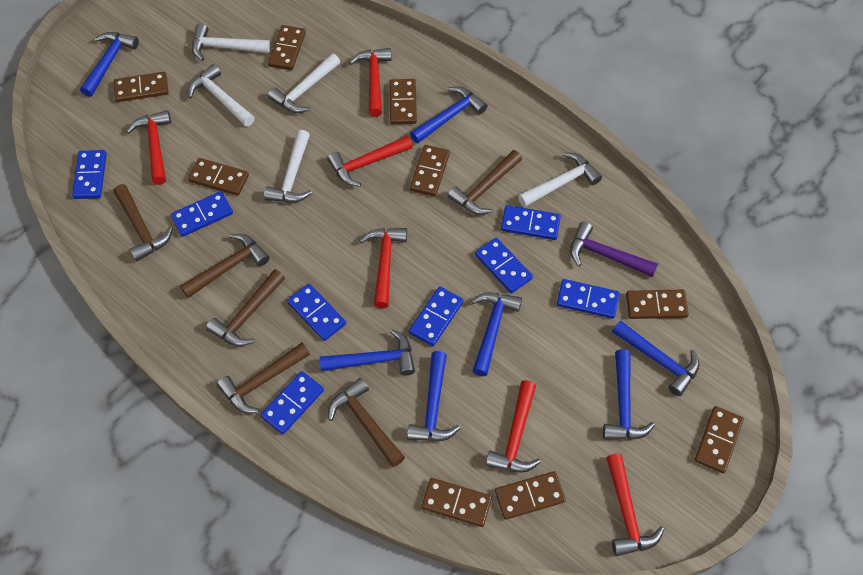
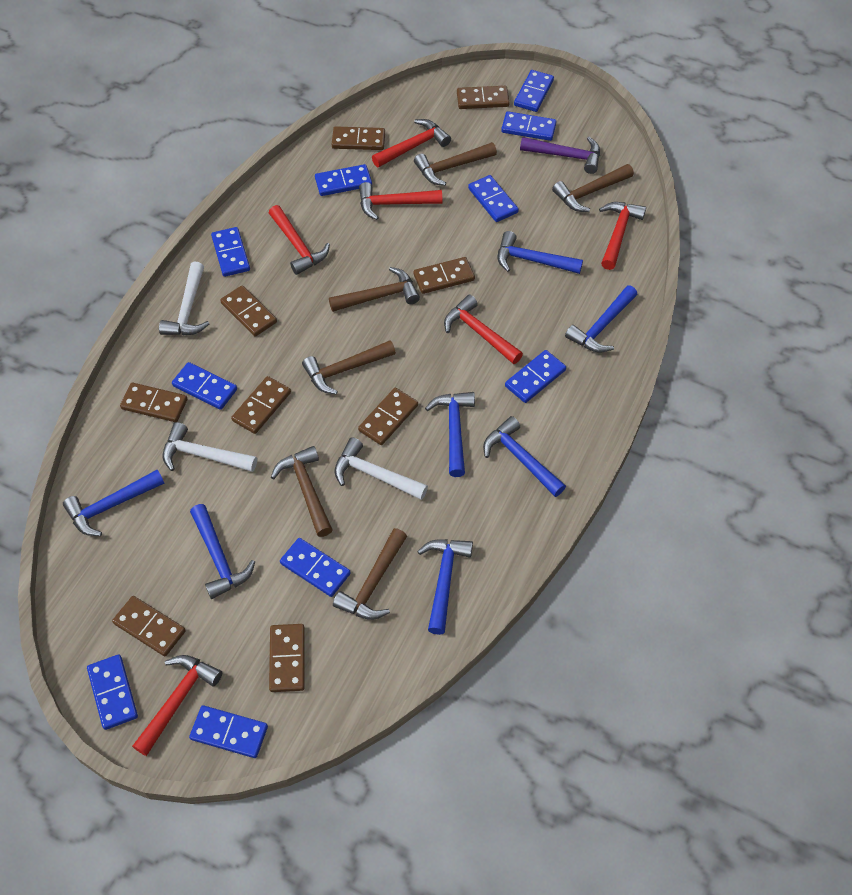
blue domino: 8 -> 10
white hammer: 5 -> 3

